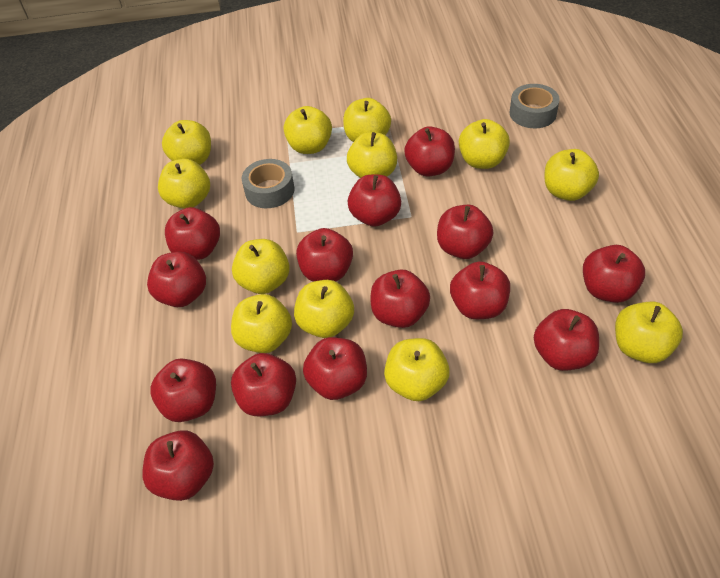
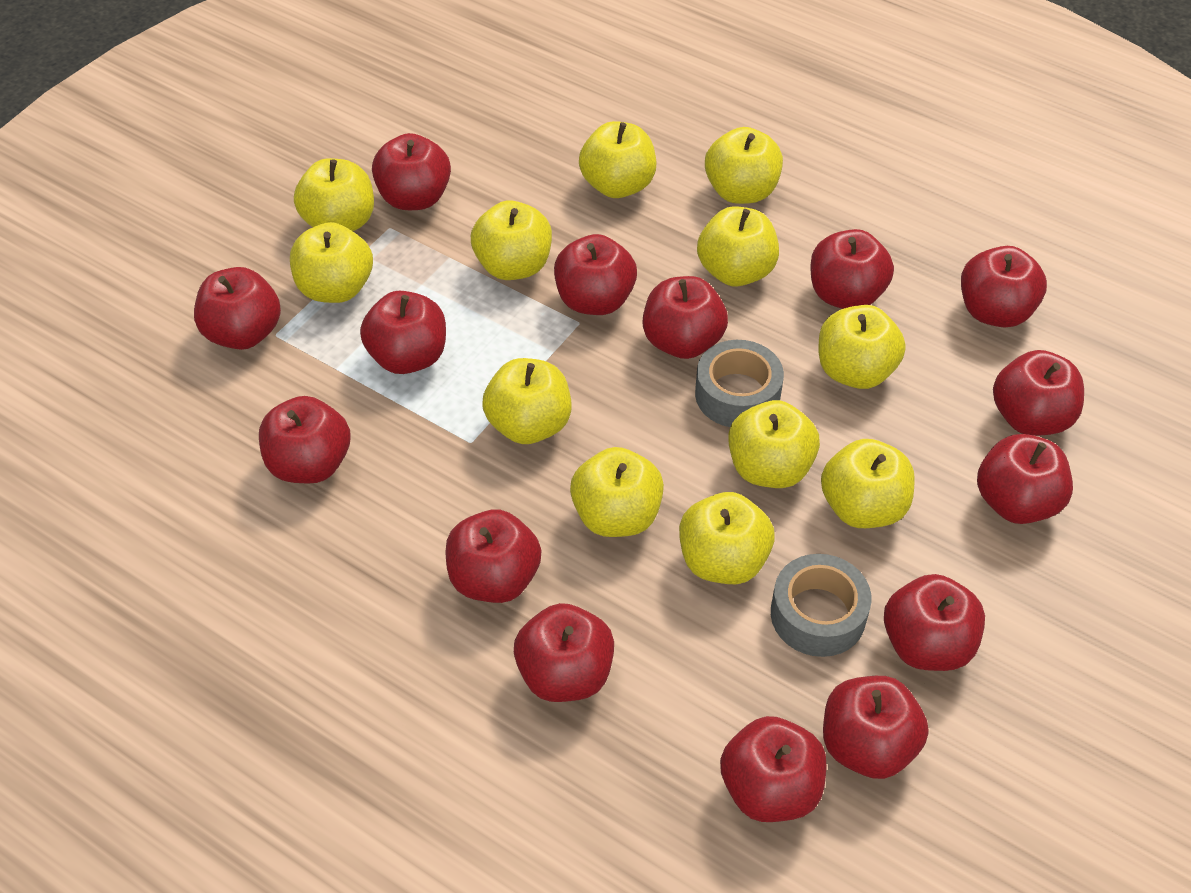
red apple: 14 -> 15

